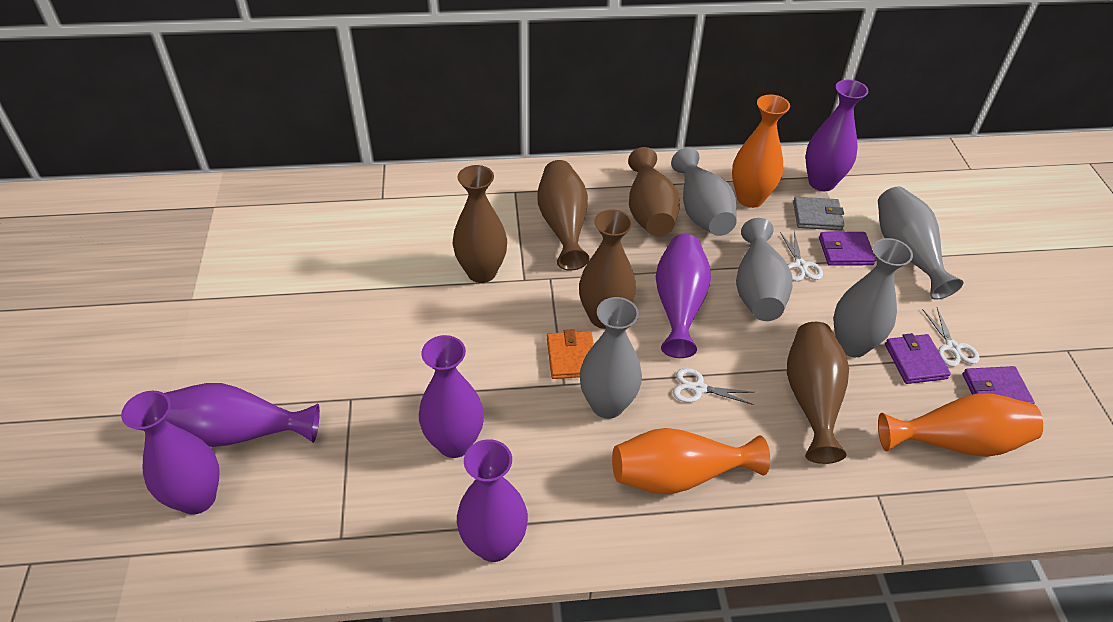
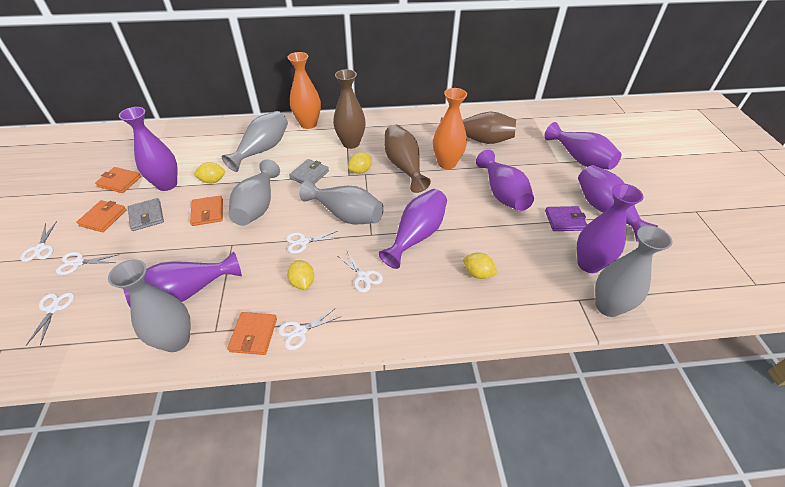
brown vase: 5 -> 3
grey wallet: 1 -> 2
orange vase: 3 -> 2
orange wallet: 1 -> 4
purple vase: 6 -> 7
purple wallet: 3 -> 1
white scissors: 3 -> 6
yellow lemon: 0 -> 4

